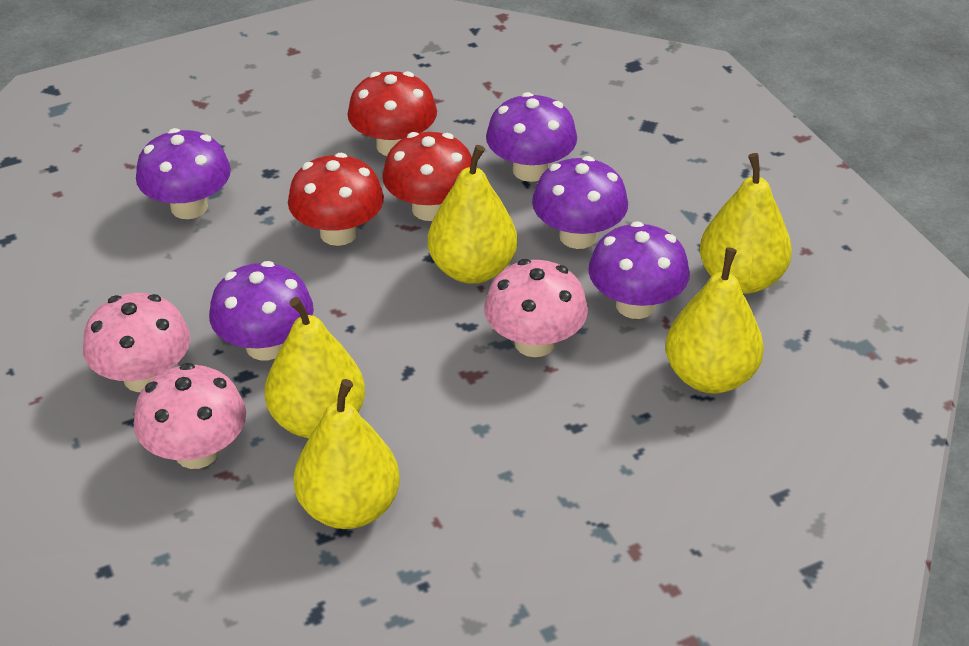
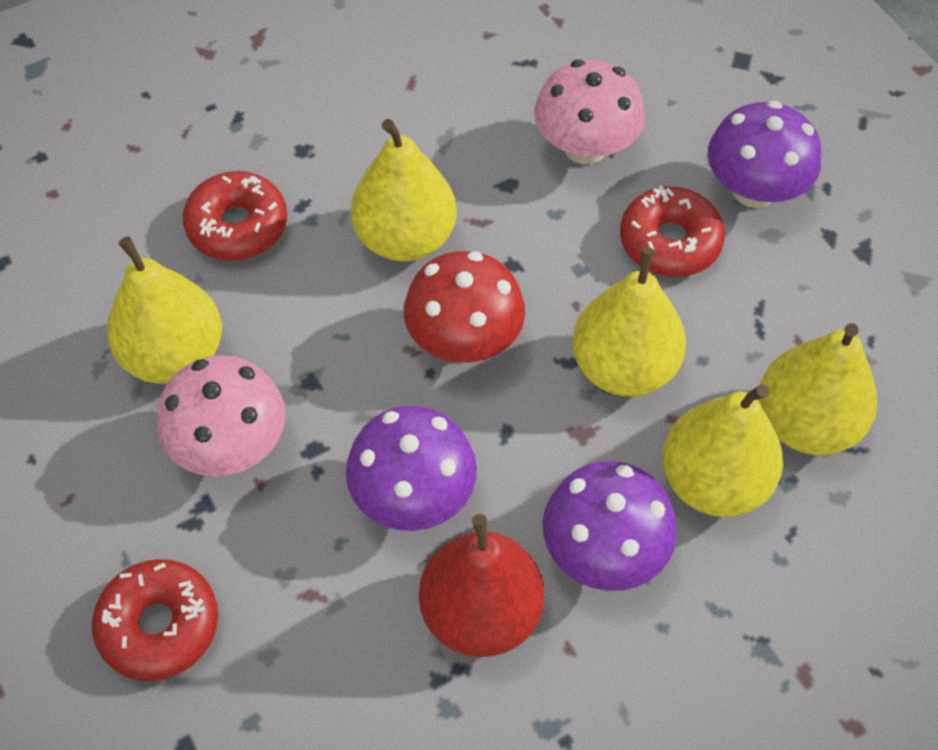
pink mushroom: 3 -> 2
purple mushroom: 5 -> 3
red donut: 0 -> 3
red mushroom: 3 -> 1
red pear: 0 -> 1

